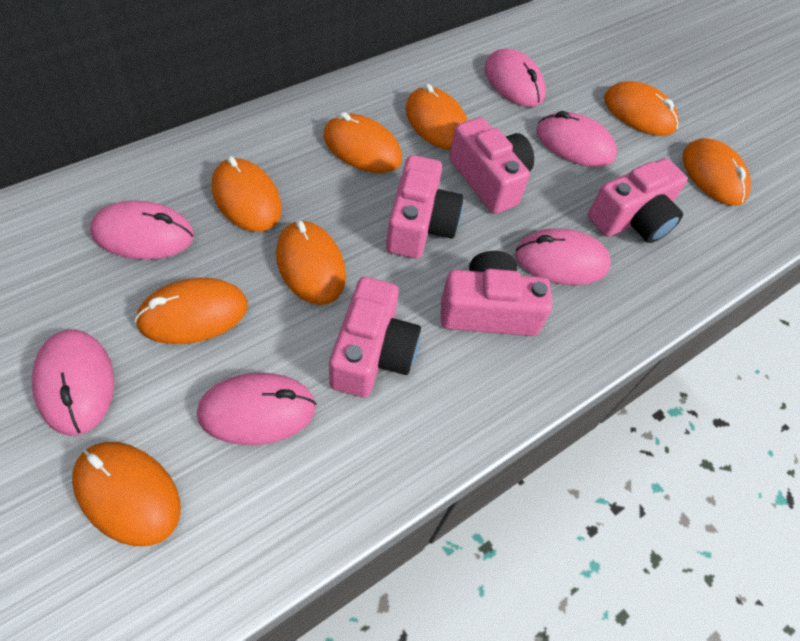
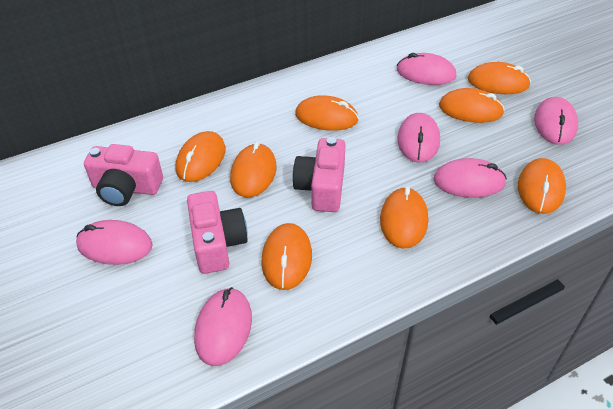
pink camera: 5 -> 3

